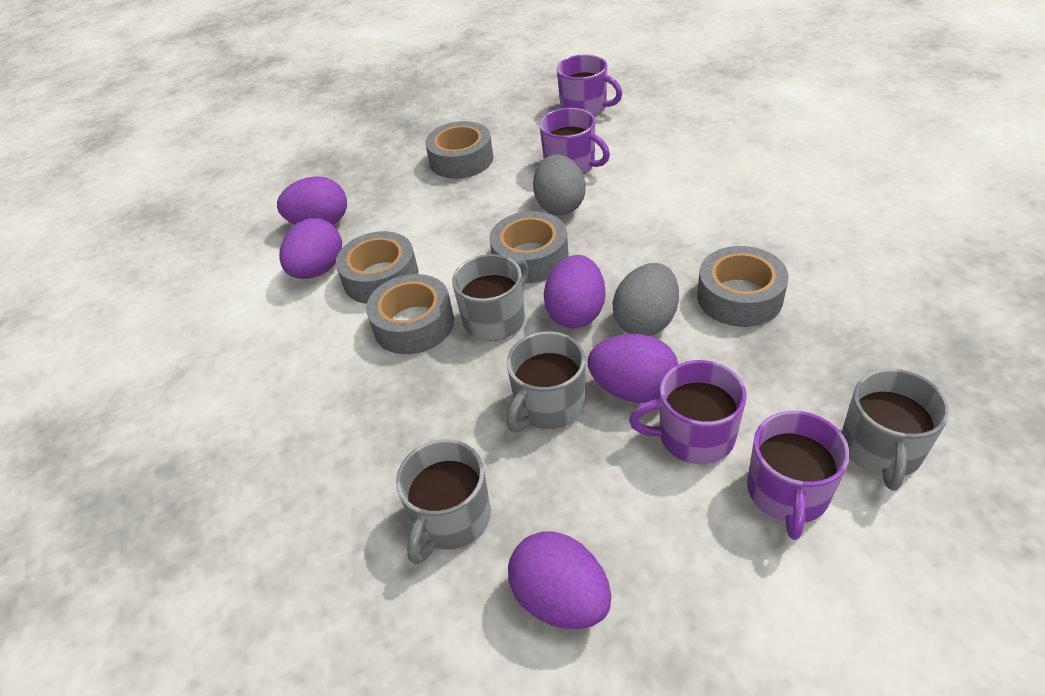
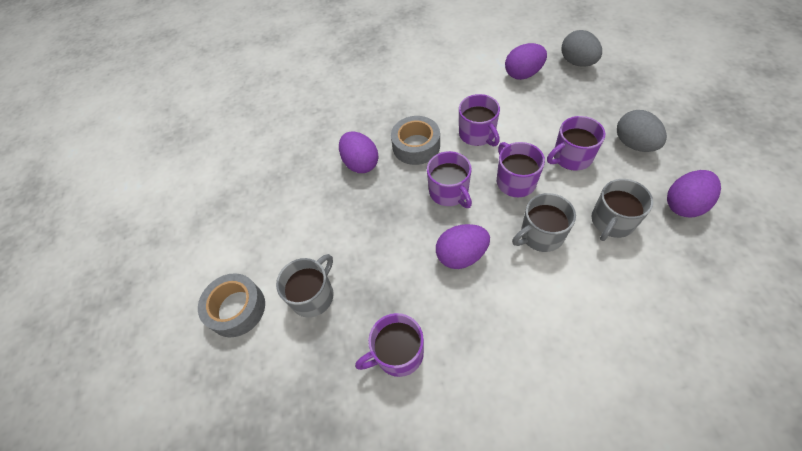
grey mug: 4 -> 3
grey tape: 5 -> 2
purple egg: 5 -> 4
purple mug: 4 -> 5

